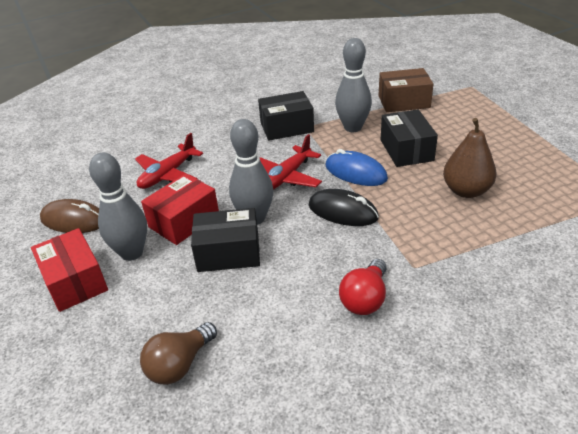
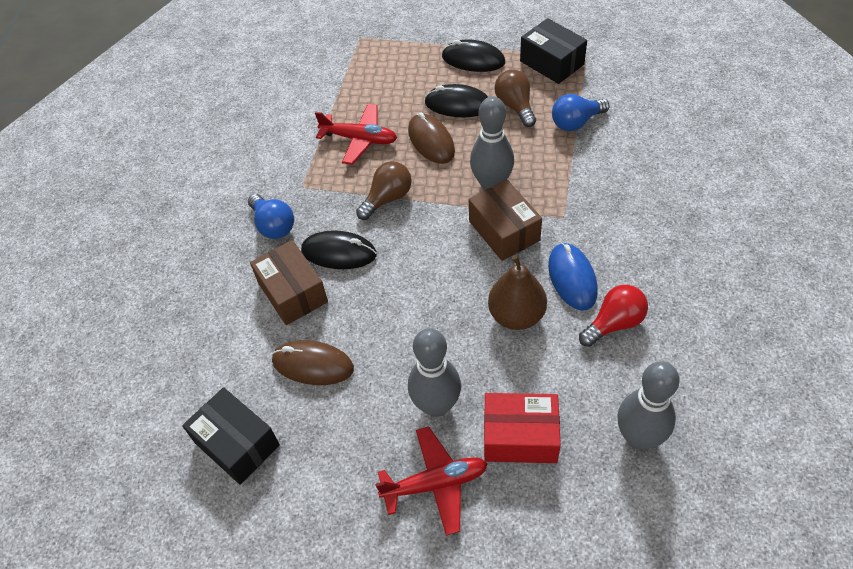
black box: 3 -> 2
black mouse: 1 -> 3
blue light bulb: 0 -> 2
brown box: 1 -> 2
brown light bulb: 1 -> 2
brown mouse: 1 -> 2
red box: 2 -> 1

